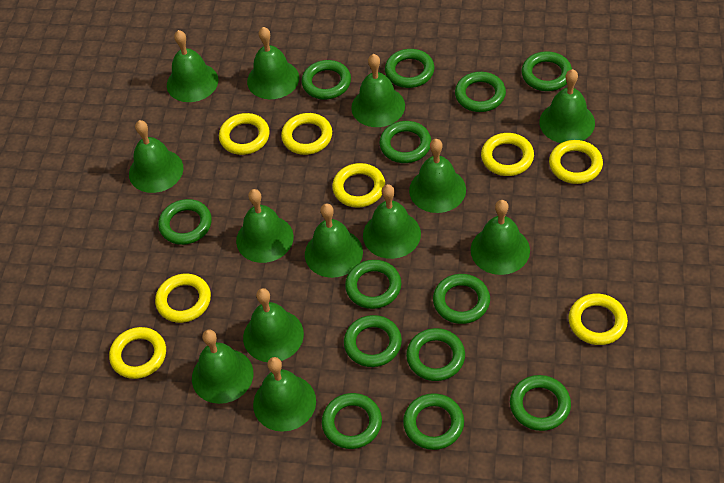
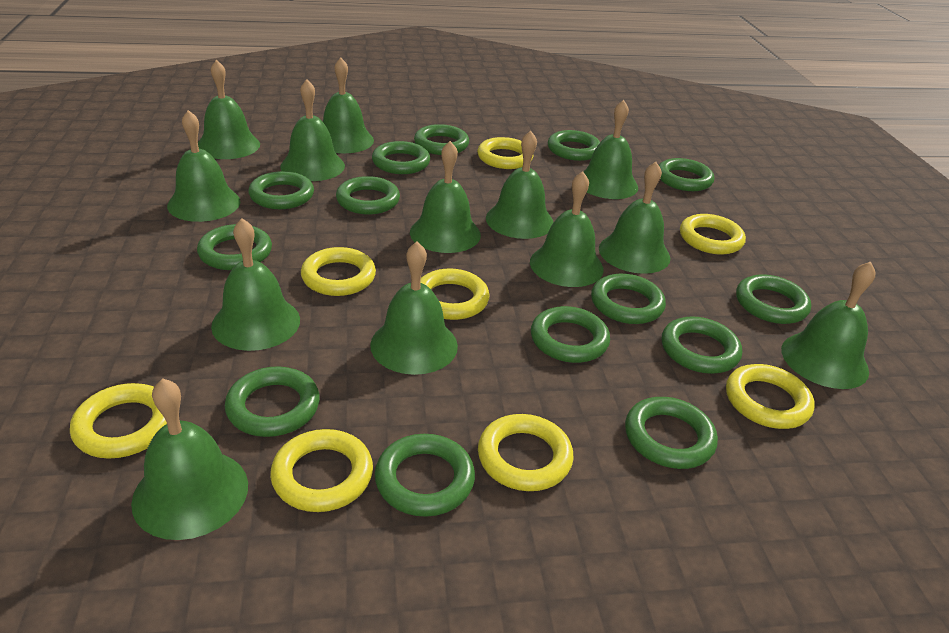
green ring: 13 -> 14

